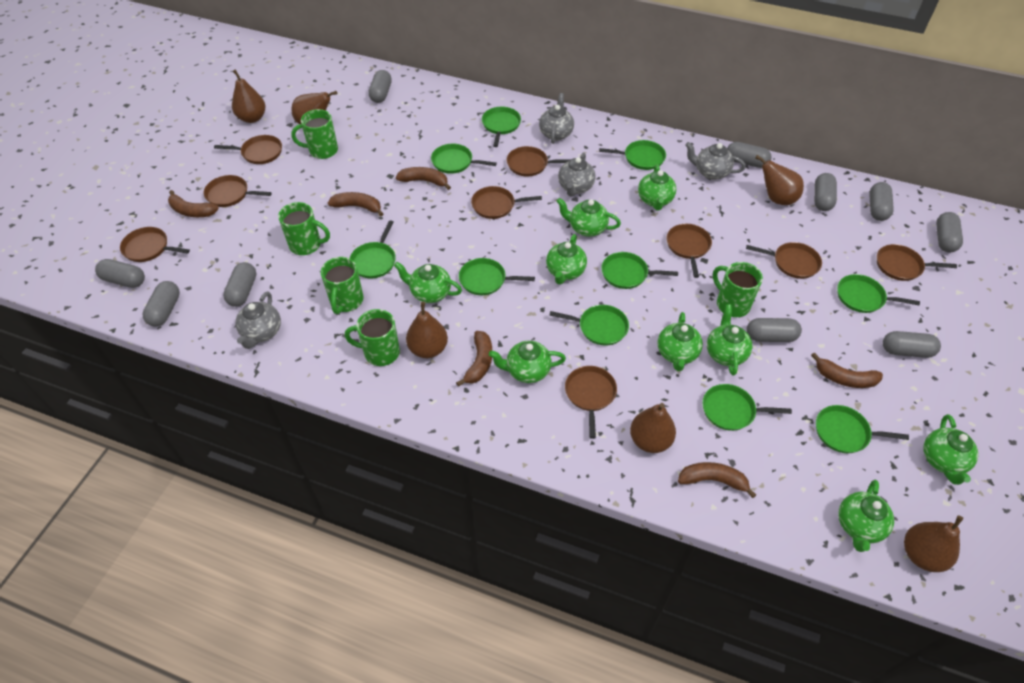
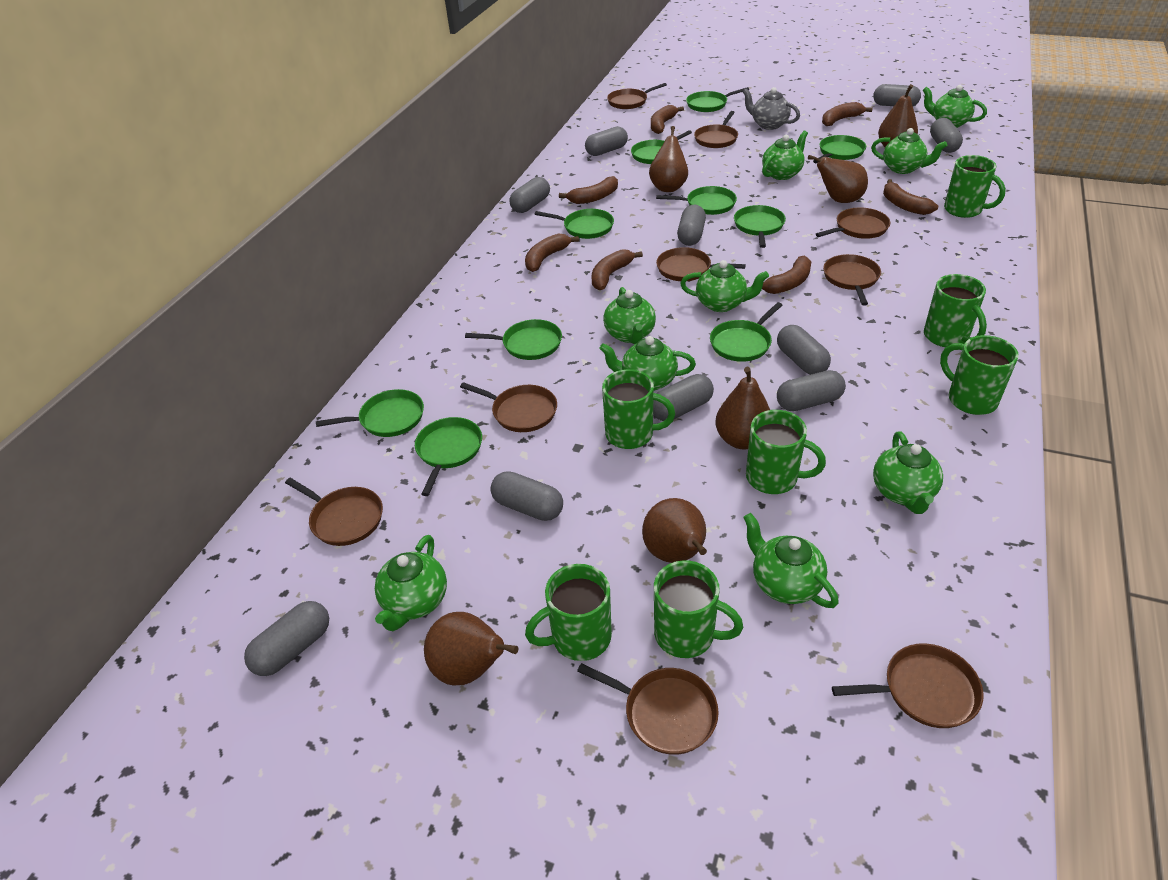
brown banana: 6 -> 7
green mug: 5 -> 7
grey teapot: 4 -> 1

